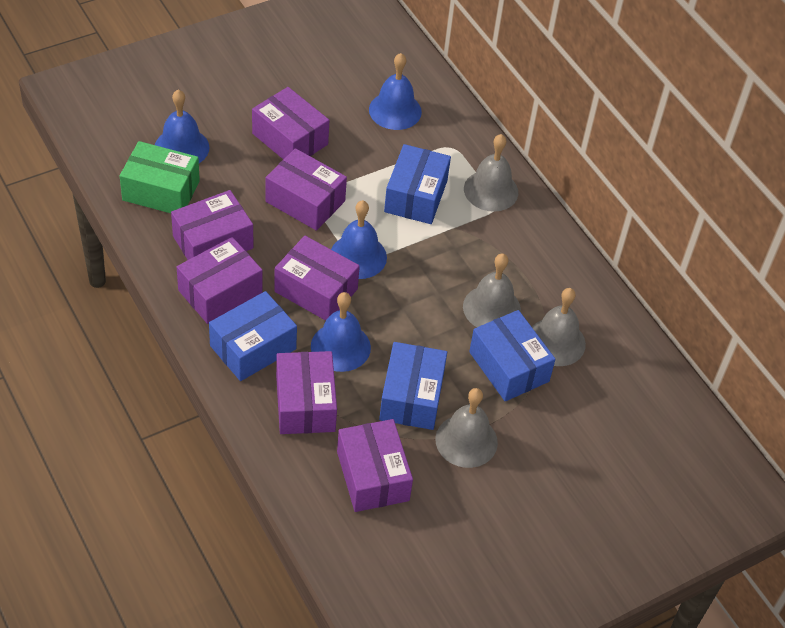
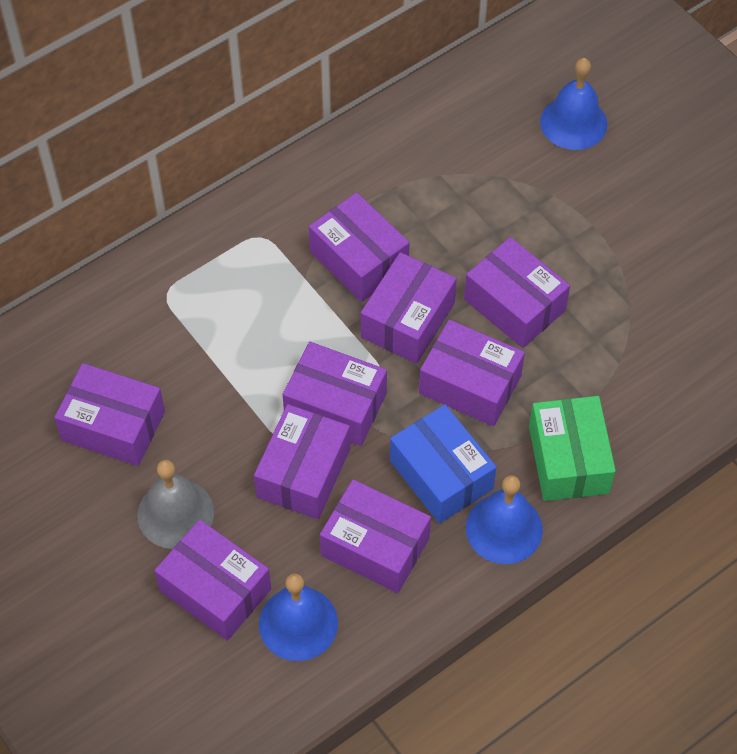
blue bell: 4 -> 3
blue box: 4 -> 1
grey bell: 4 -> 1
purple box: 7 -> 9

